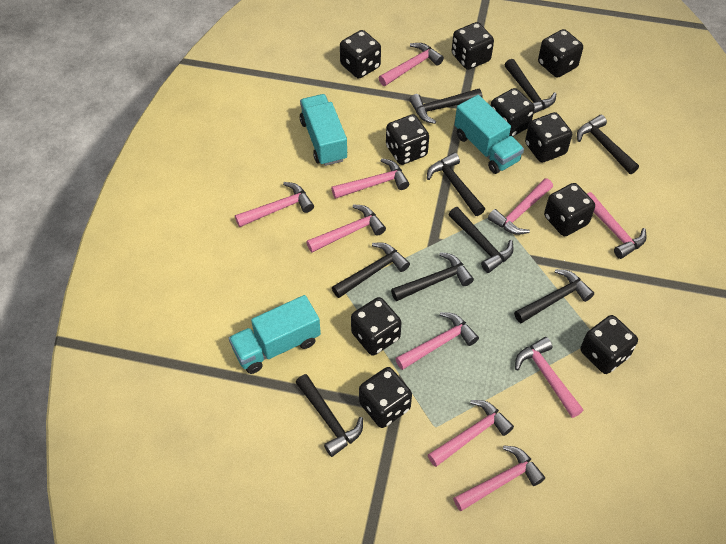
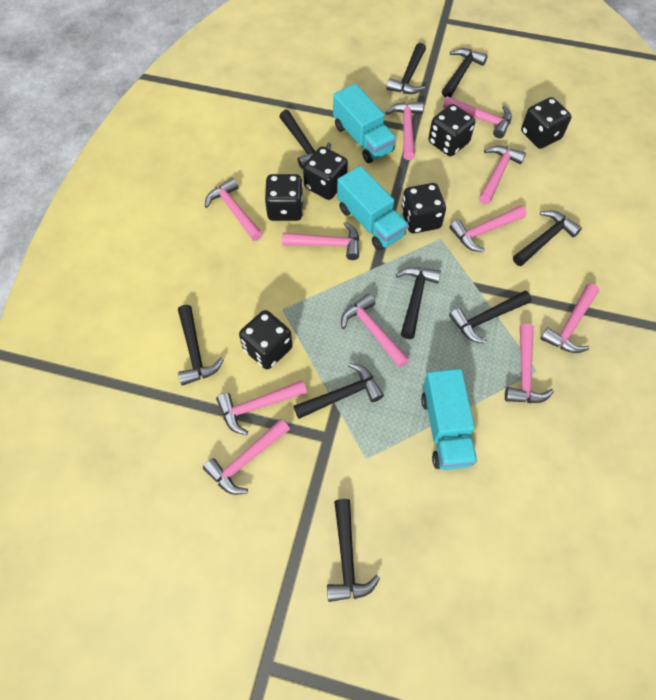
black dice: 10 -> 6
pink hammer: 10 -> 11

